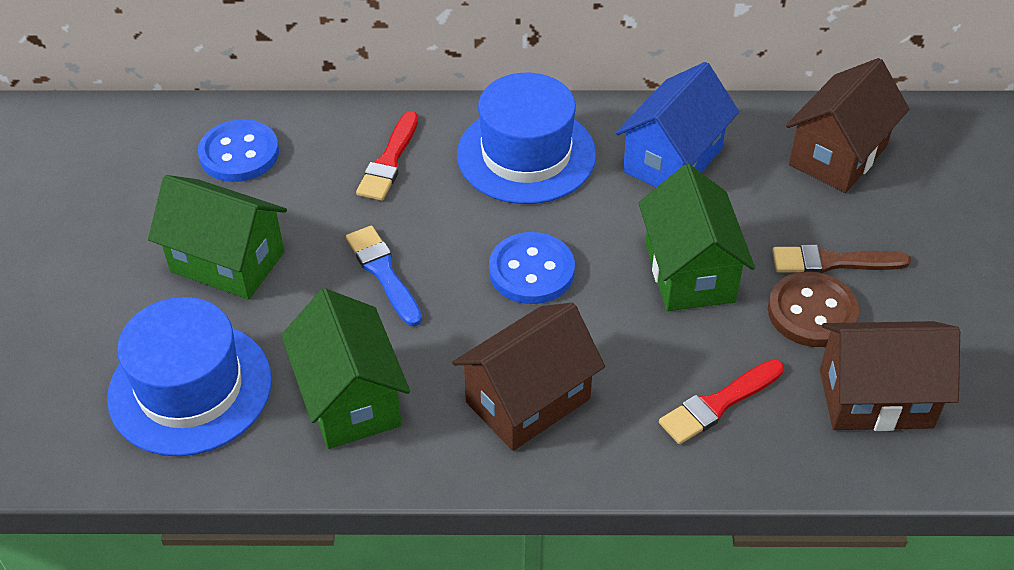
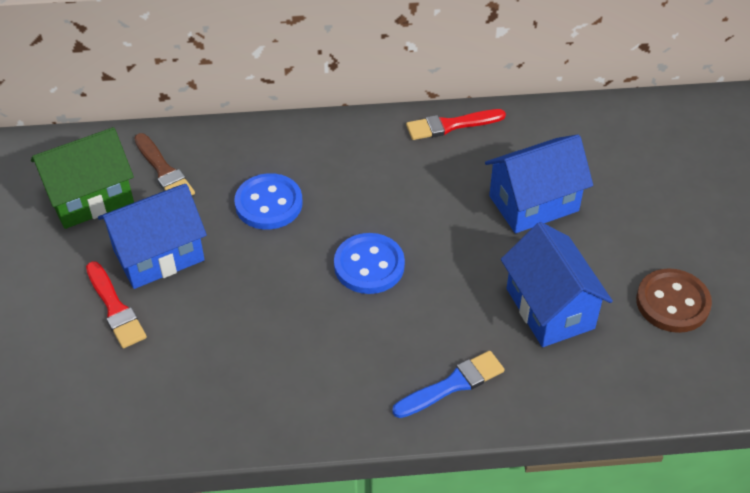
blue hat: 2 -> 0
blue house: 1 -> 3
brown house: 3 -> 0
green house: 3 -> 1

